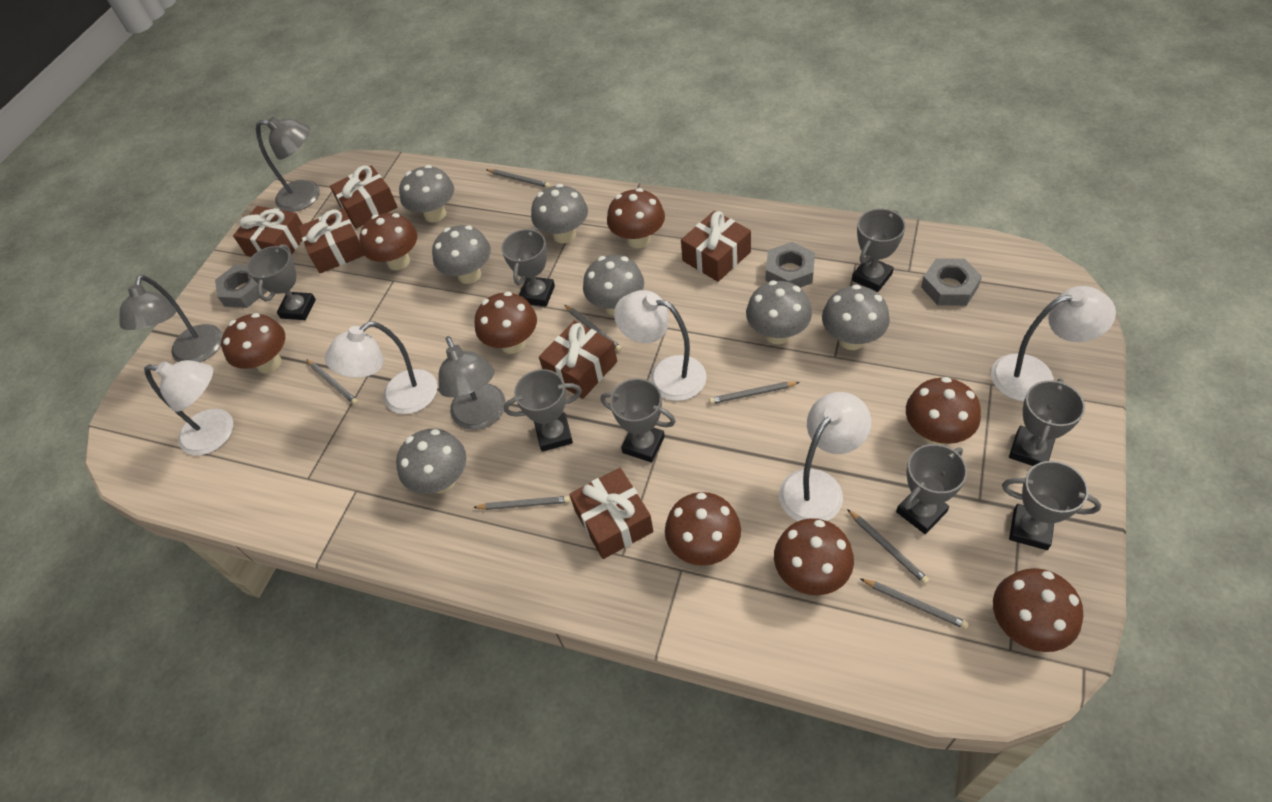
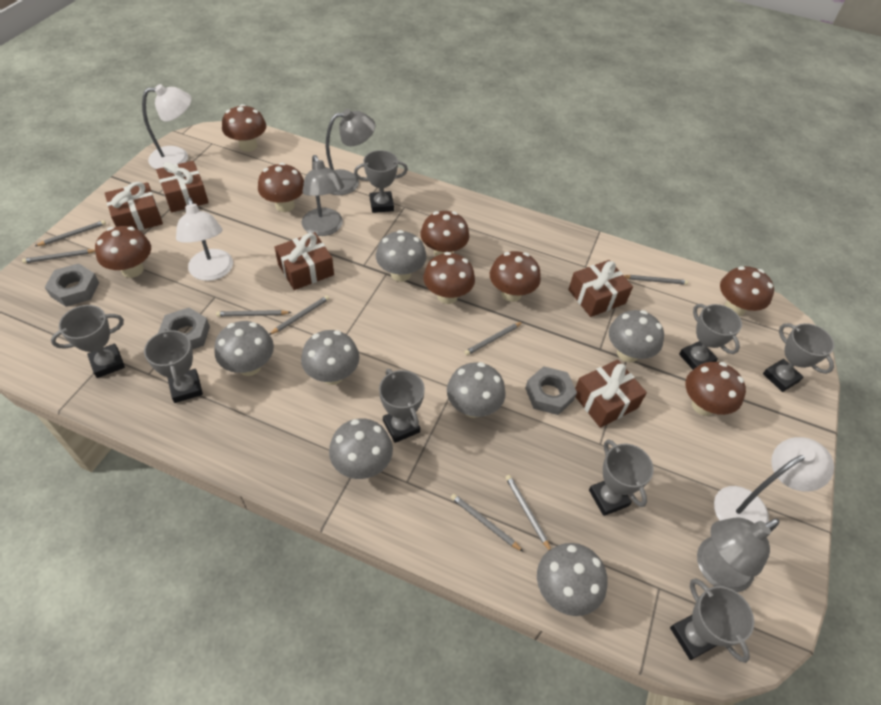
brown gift: 6 -> 5
grey pencil: 7 -> 8
white lamp: 5 -> 3

